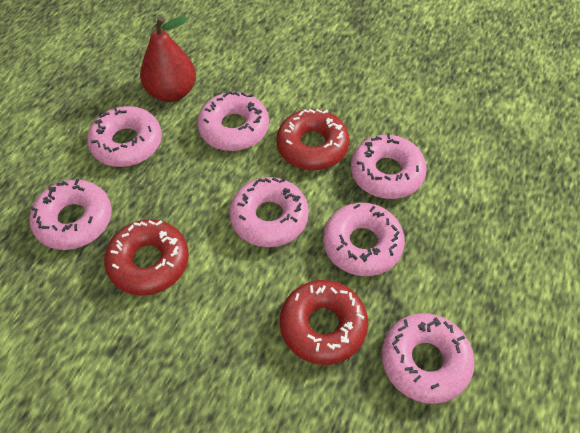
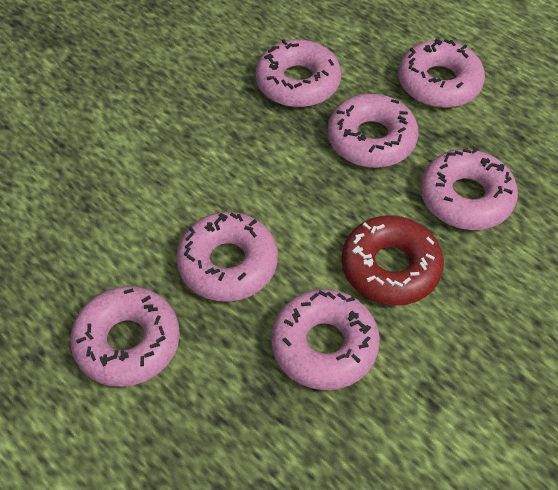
red donut: 3 -> 1
red pear: 1 -> 0

